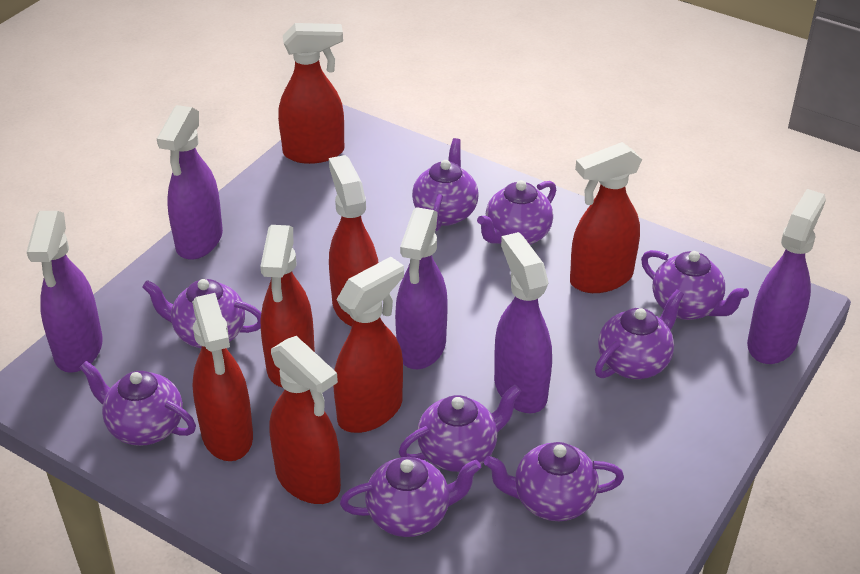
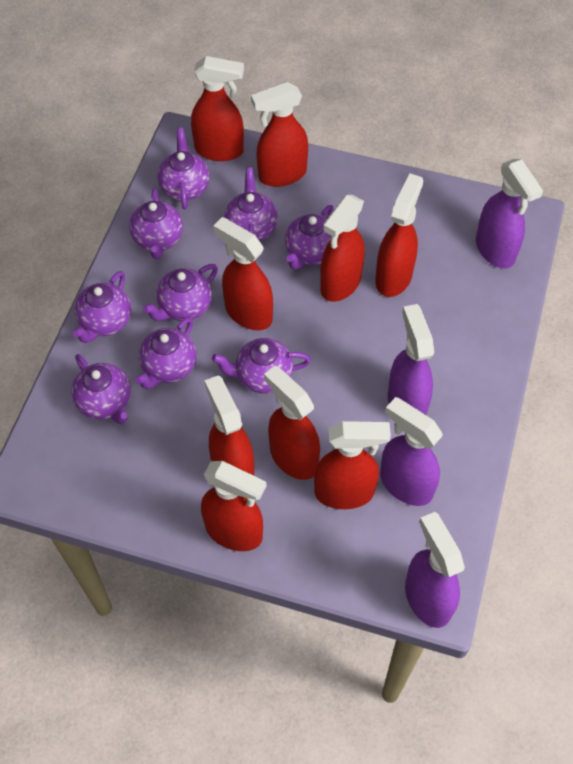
purple spray bottle: 5 -> 4
red spray bottle: 7 -> 9

